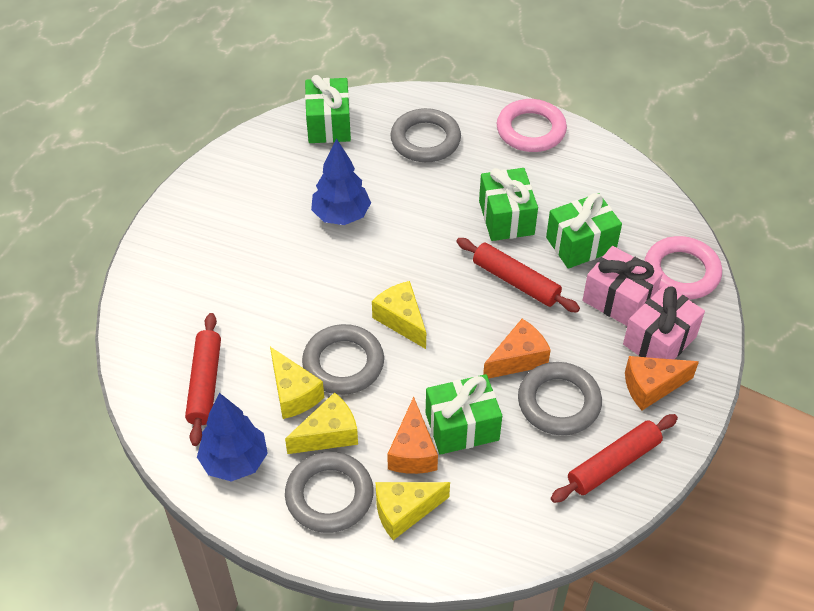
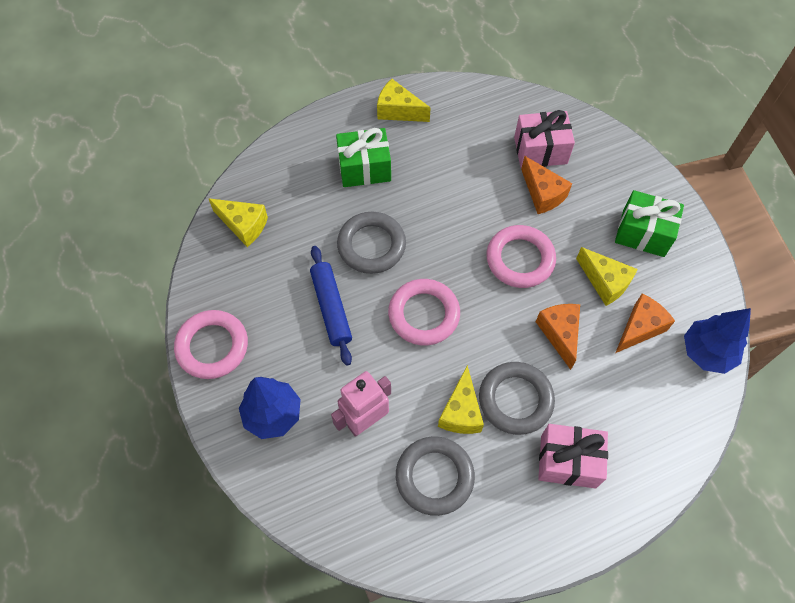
blue rolling pin: 0 -> 1
green gift: 4 -> 2
grey ring: 4 -> 3
pink ring: 2 -> 3
pink robot: 0 -> 1
red rolling pin: 3 -> 0

